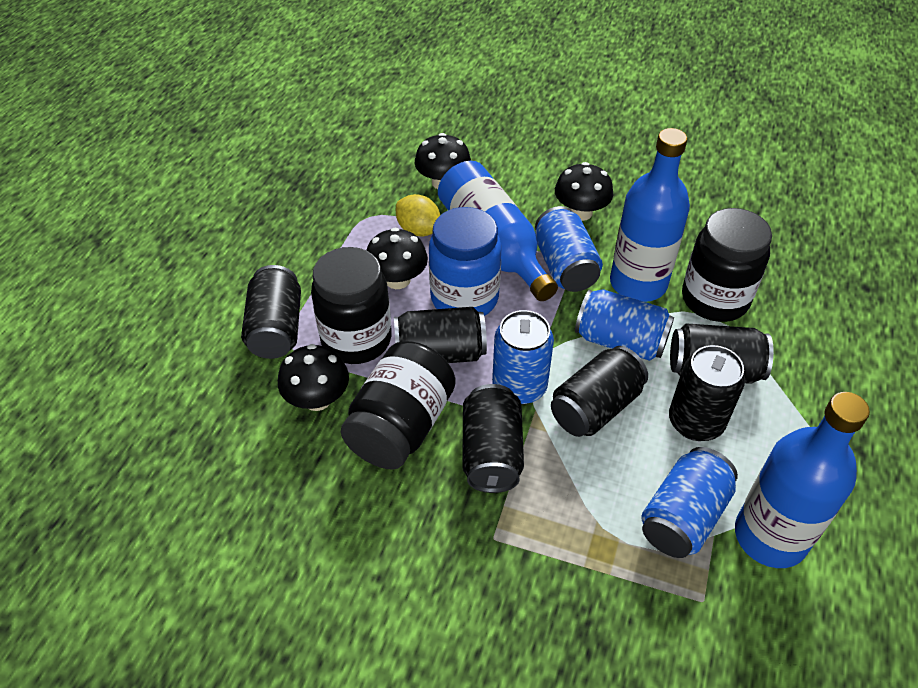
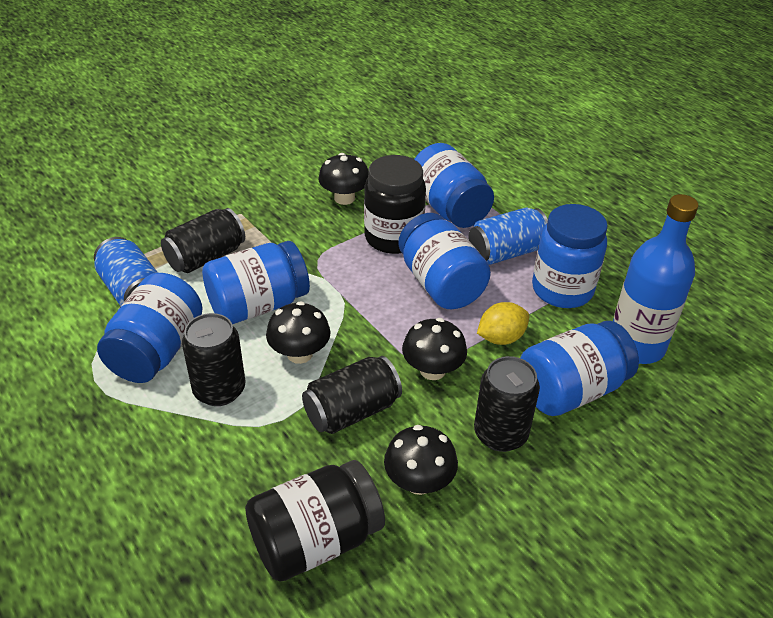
black can: 6 -> 4
black jar: 3 -> 2
blue bottle: 3 -> 1
blue can: 4 -> 2
blue jar: 1 -> 6

